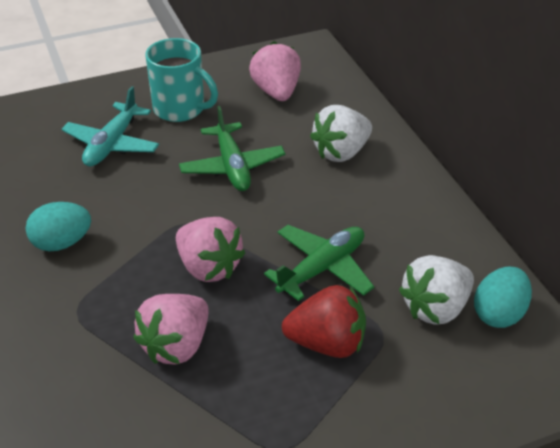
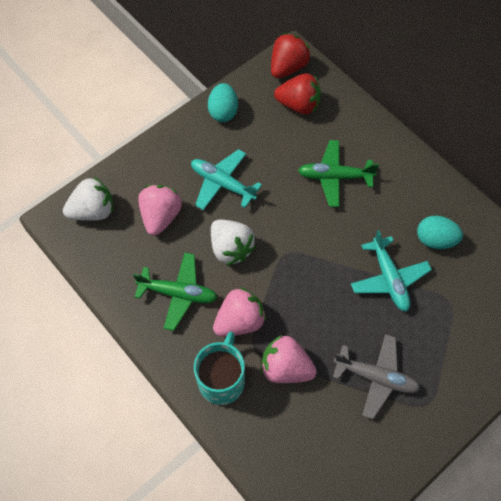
grey plane: 0 -> 1
red strawberry: 1 -> 2
turquoise plane: 1 -> 2

